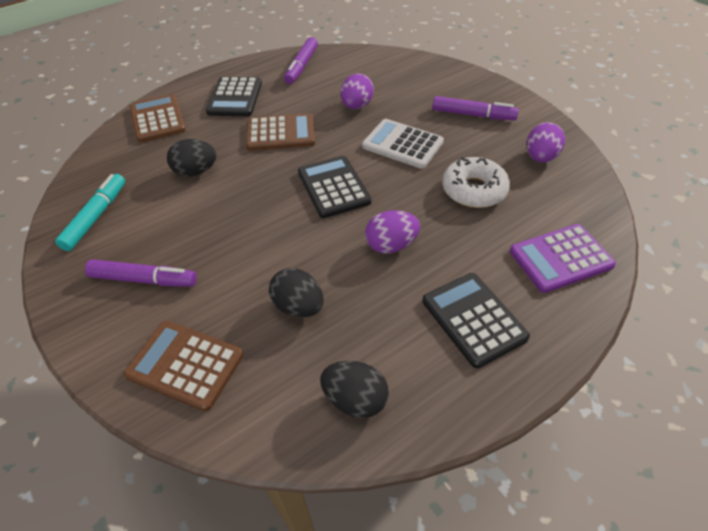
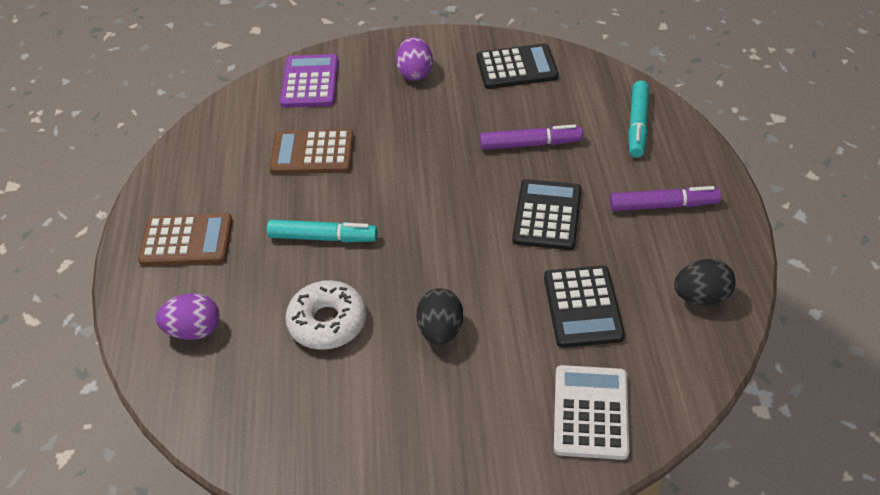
black egg: 3 -> 2
brown calculator: 3 -> 2
purple egg: 3 -> 2
purple marker: 3 -> 2
turquoise marker: 1 -> 2

